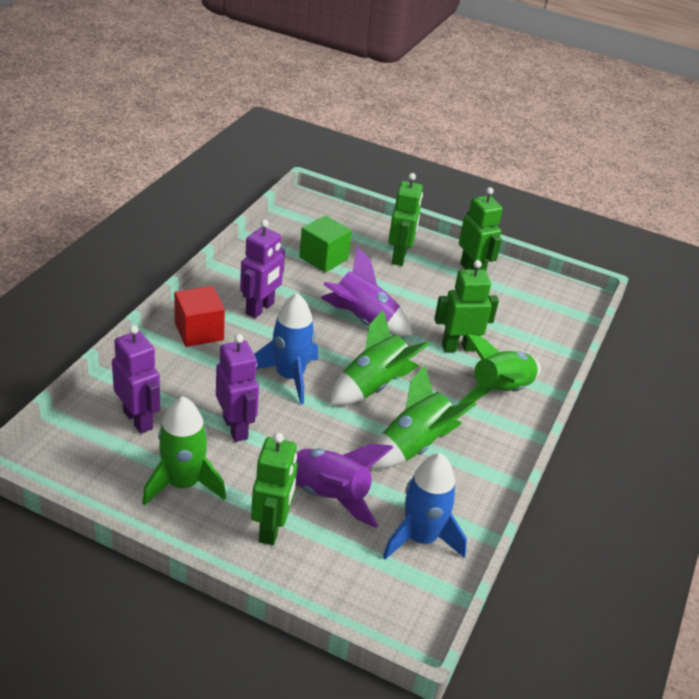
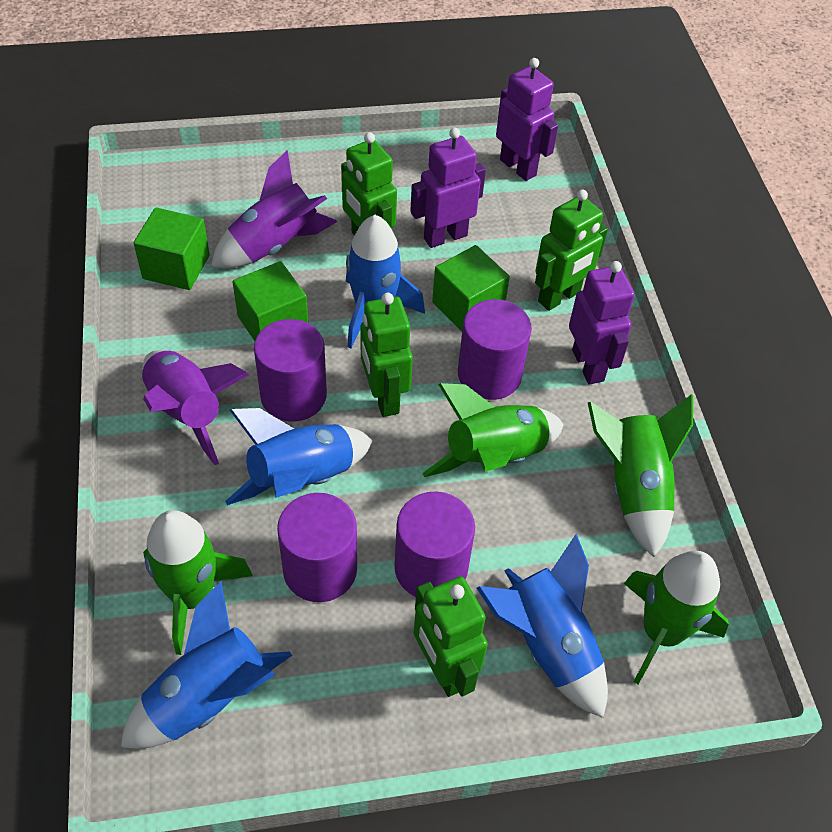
blue rocket: 2 -> 4
green cube: 1 -> 3
purple cylinder: 0 -> 4
red cube: 1 -> 0

